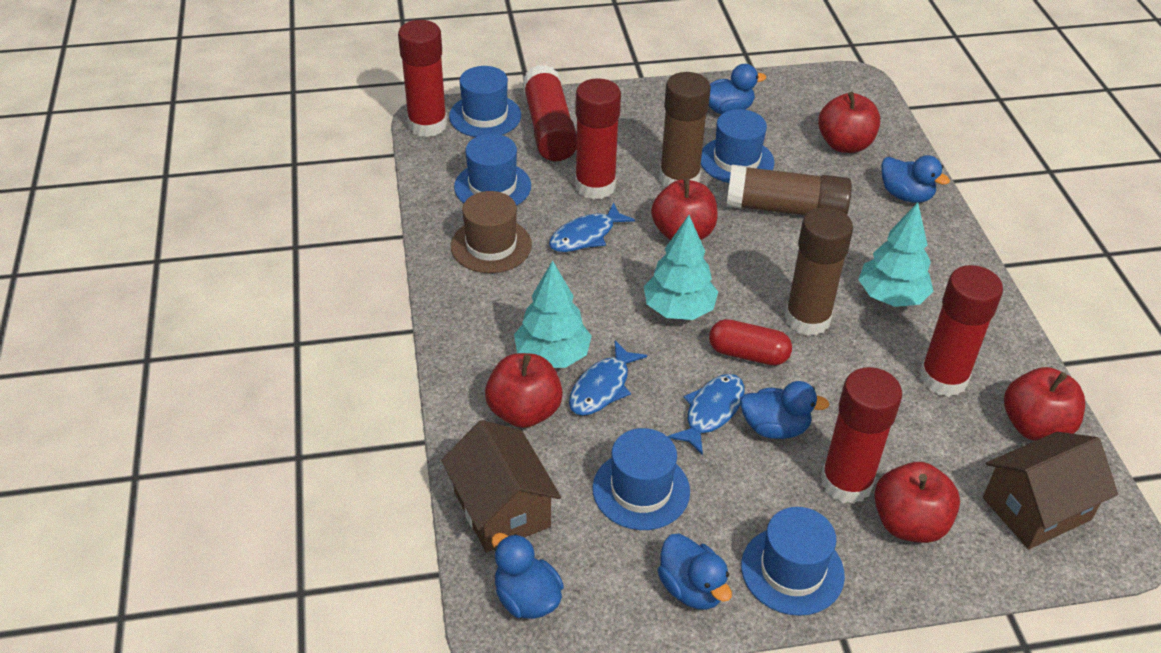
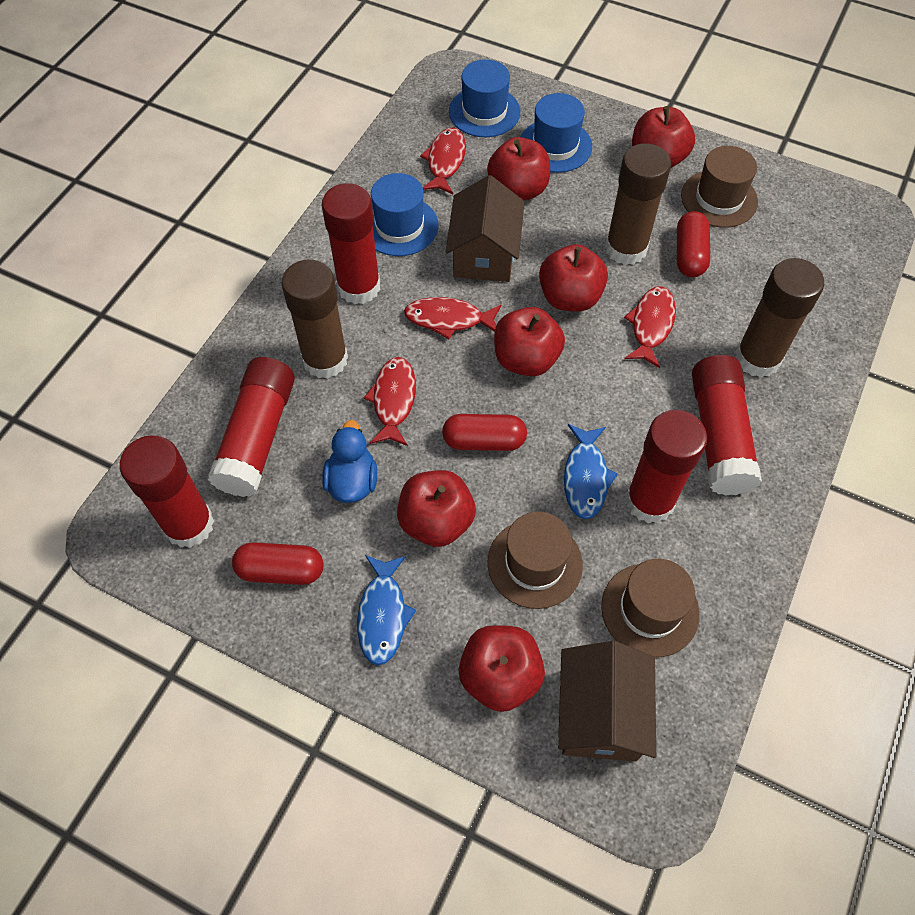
blue duck: 5 -> 1
blue fish: 3 -> 2
blue hat: 5 -> 3
brown hat: 1 -> 3
red apple: 5 -> 6
red capsule: 1 -> 3
red fish: 0 -> 4
turquoise tree: 3 -> 0

